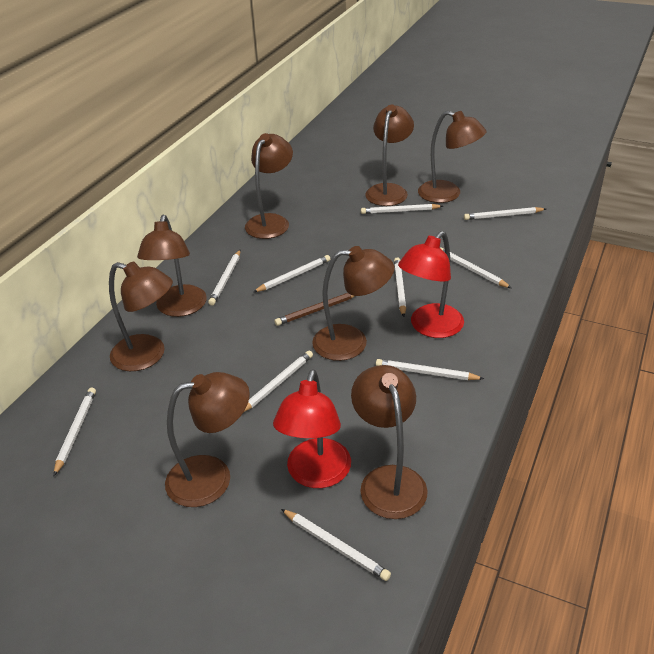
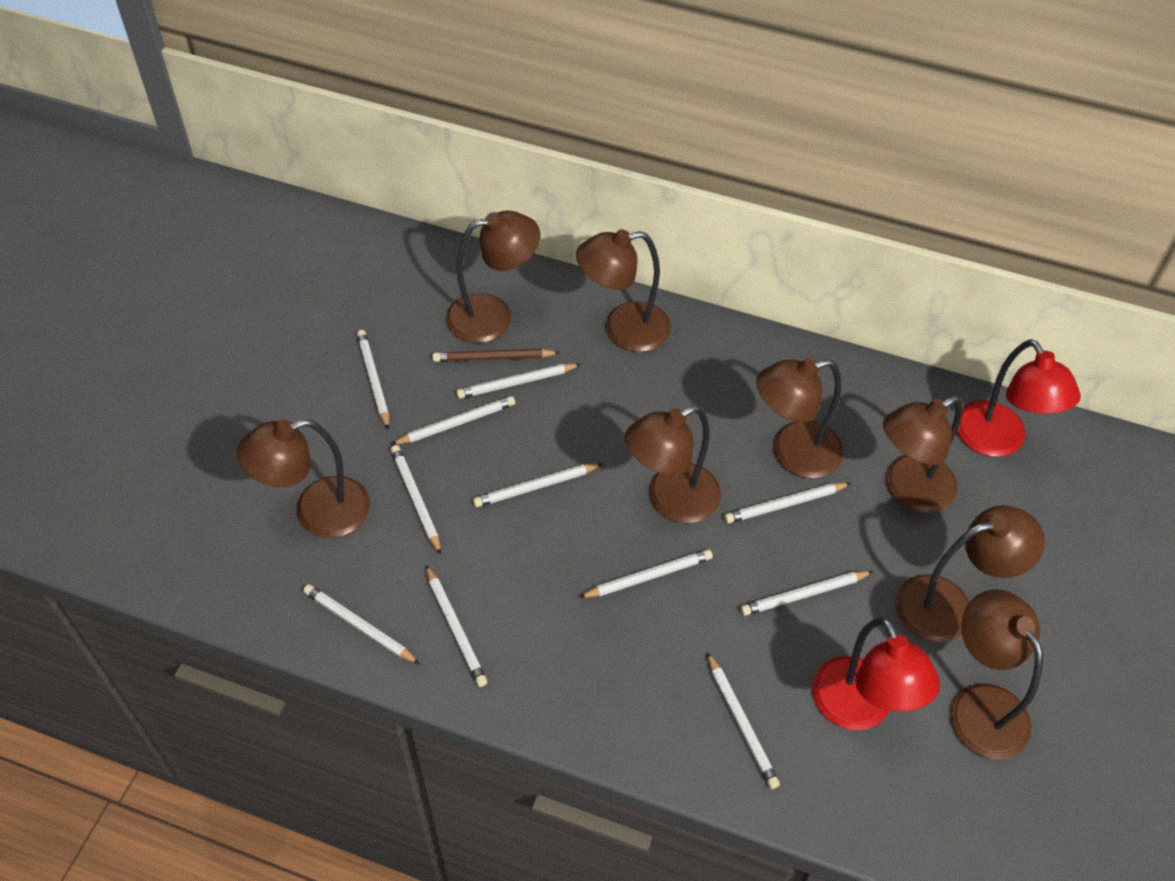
white pencil: 10 -> 11

